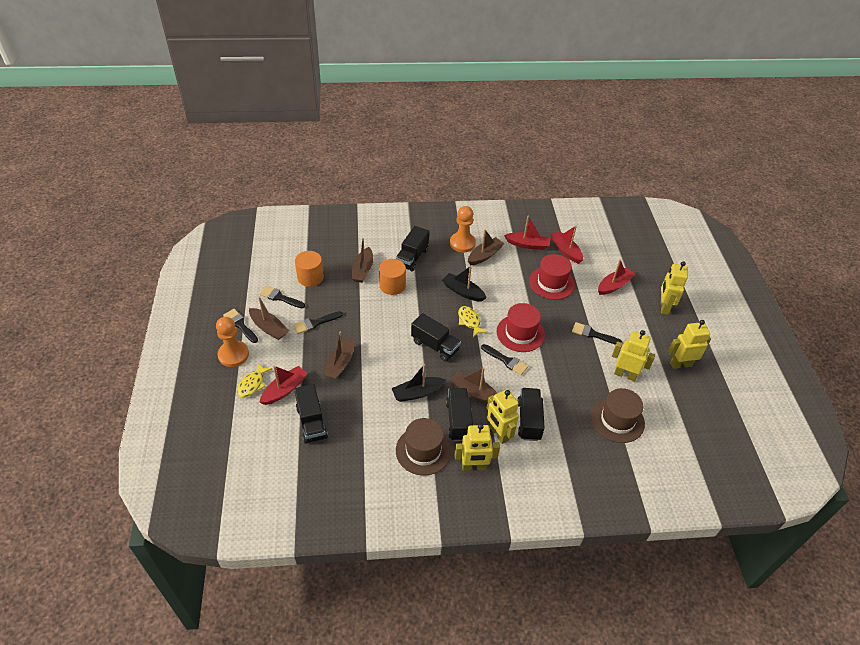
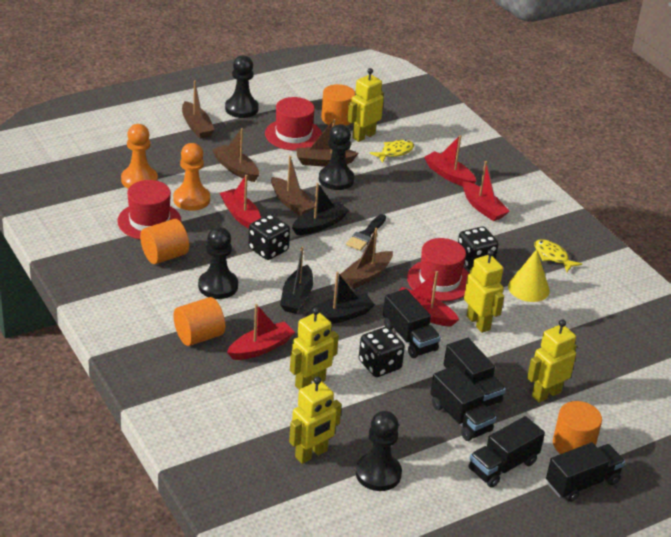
black boat: 2 -> 3
black brush: 5 -> 1
black dice: 0 -> 3
black pawn: 0 -> 4
brown hat: 2 -> 0
orange cylinder: 2 -> 4
red boat: 4 -> 5
red hat: 2 -> 3
yellow cone: 0 -> 1

